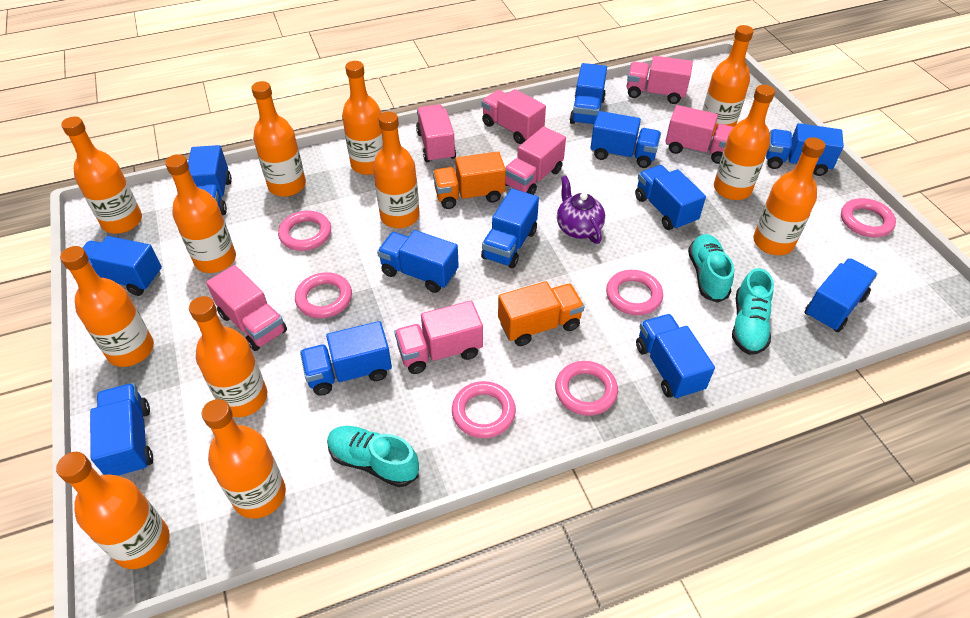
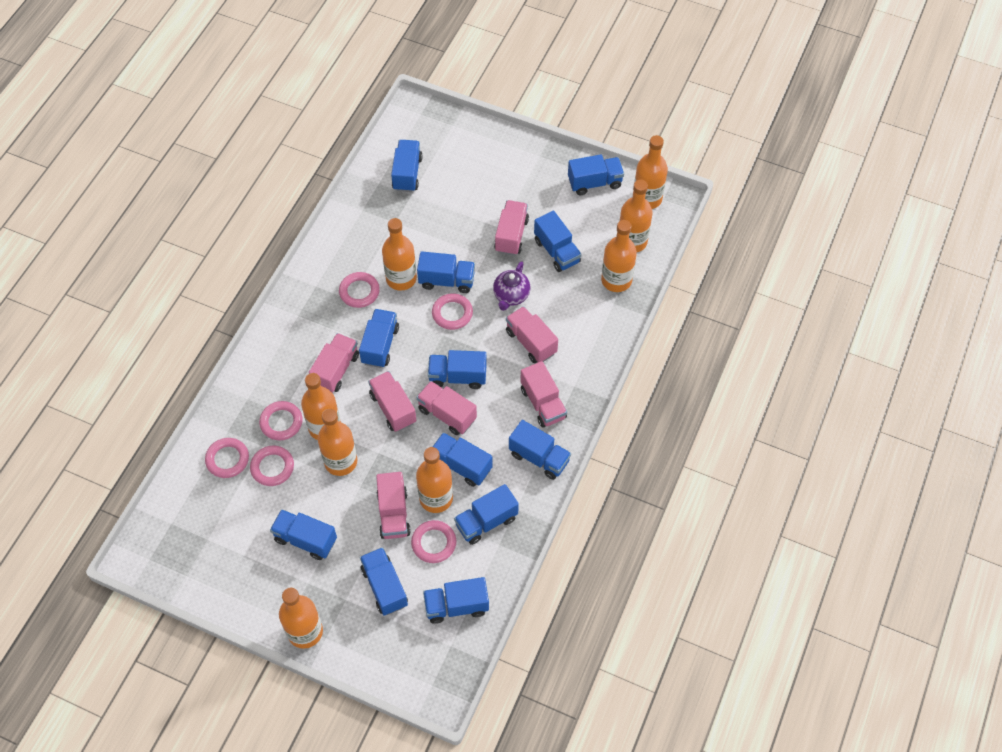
orange bottle: 12 -> 8
orange truck: 2 -> 0
turquoise shoe: 3 -> 0

